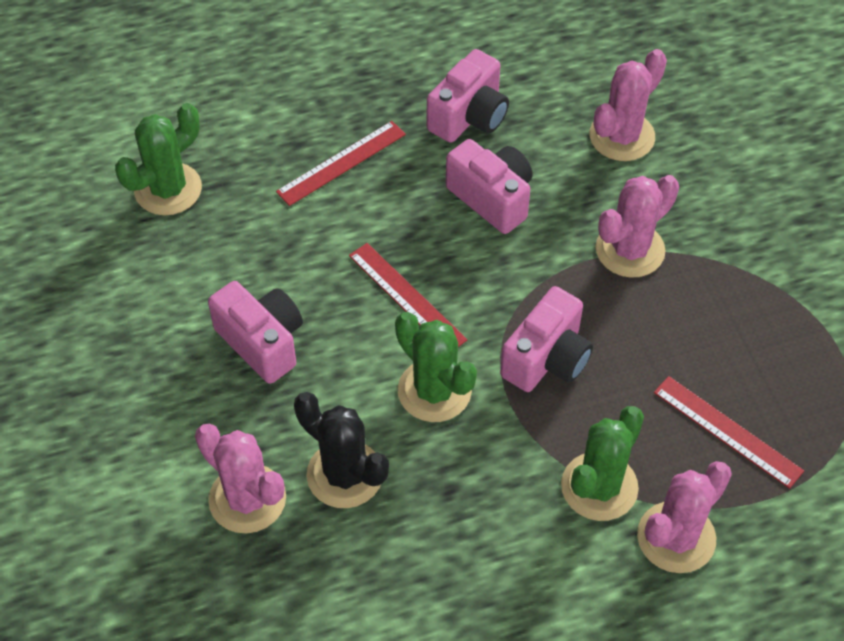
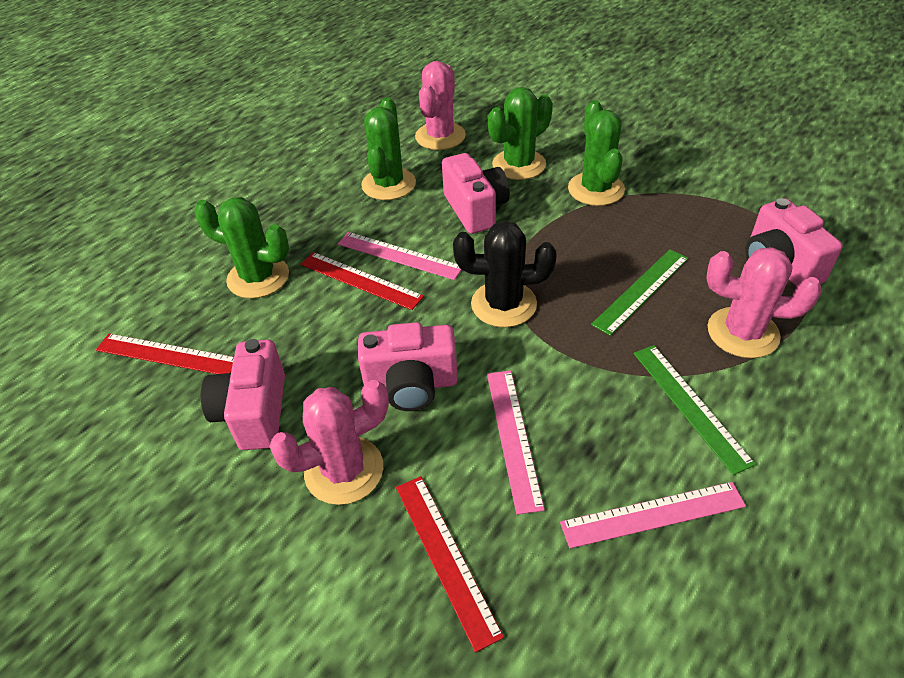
green cactus: 3 -> 4
green ruler: 0 -> 2
pink cactus: 4 -> 3
pink ruler: 0 -> 3

